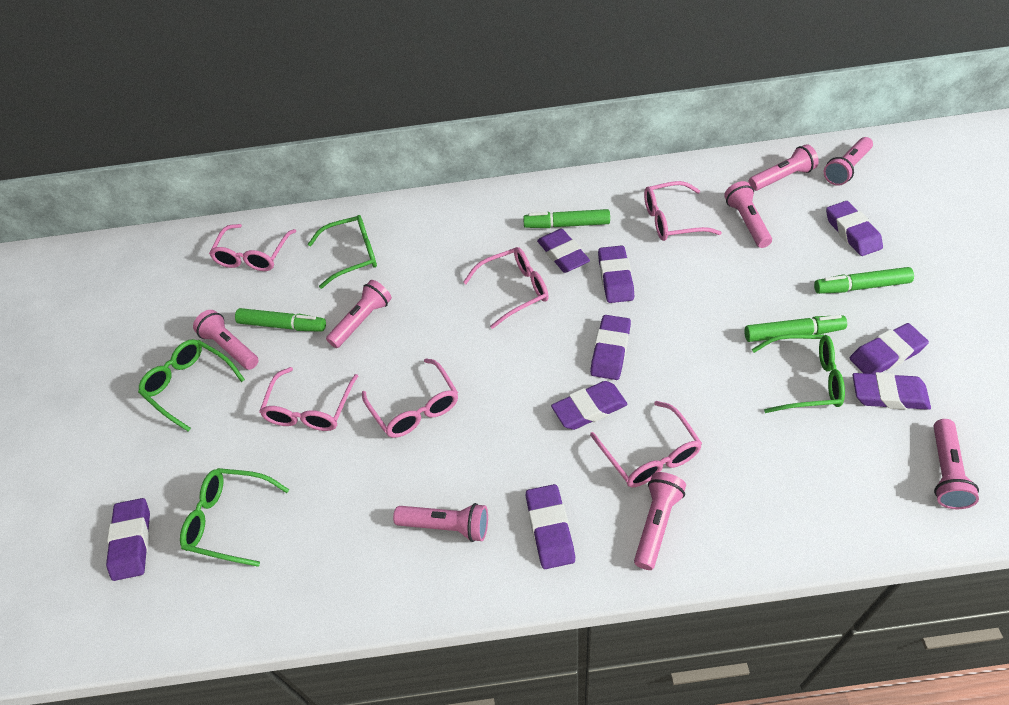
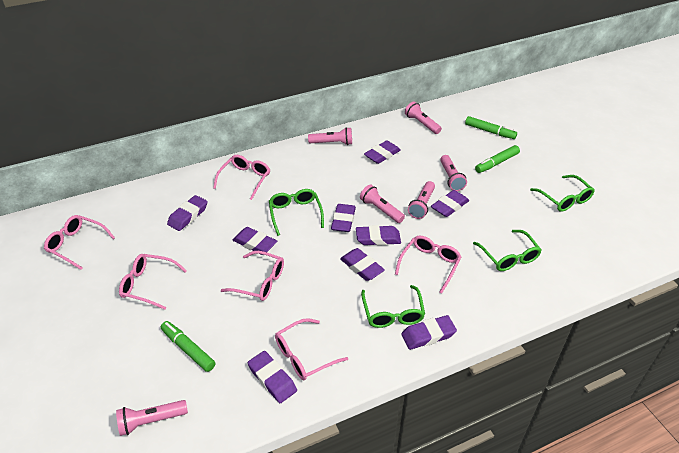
green marker: 4 -> 3
pink flashlight: 8 -> 6

